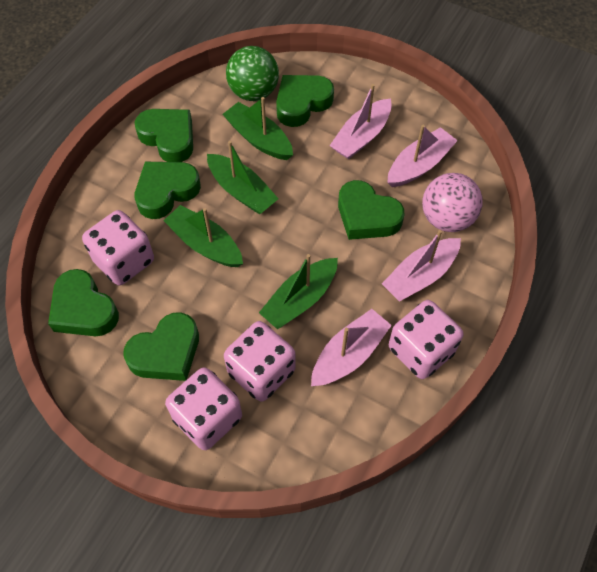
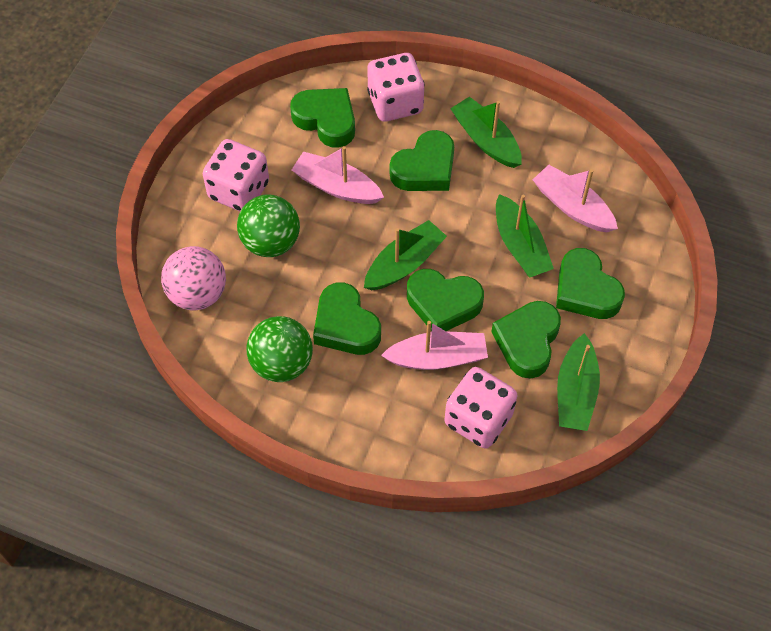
green ball: 1 -> 2
pink boat: 4 -> 3
pink dice: 4 -> 3

